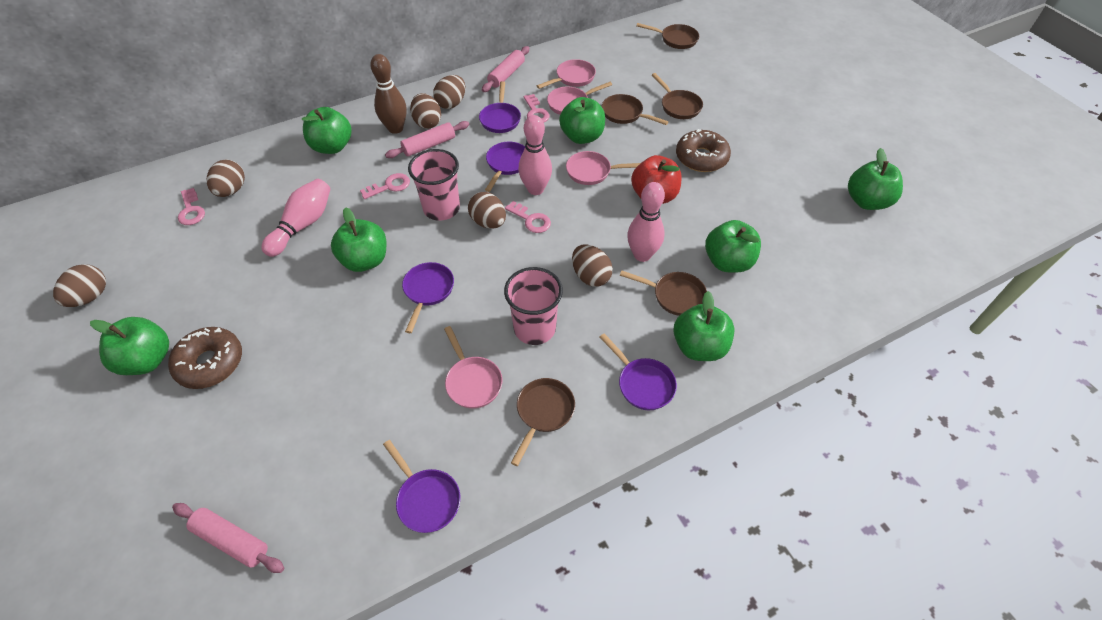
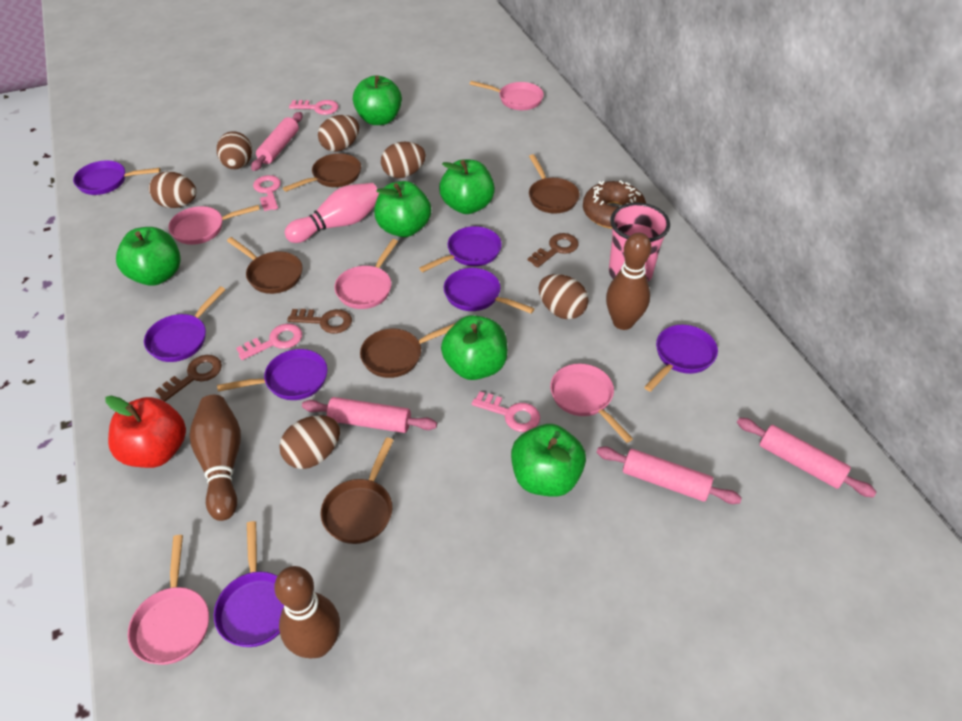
brown bowling pin: 1 -> 3
brown donut: 2 -> 1
brown key: 0 -> 3
green apple: 7 -> 6
pink bowling pin: 3 -> 1
pink cup: 2 -> 1
pink pan: 4 -> 5
pink rolling pin: 3 -> 4
purple pan: 5 -> 7

